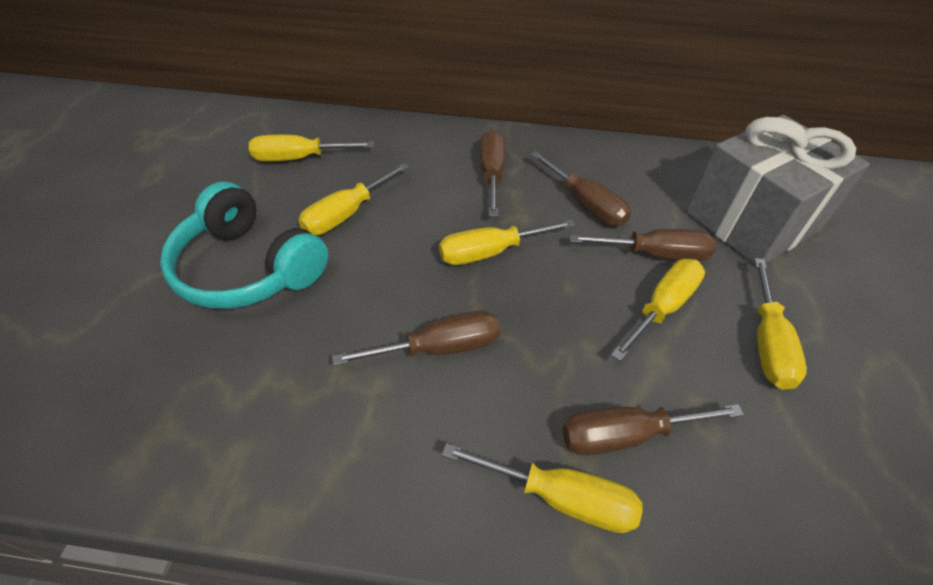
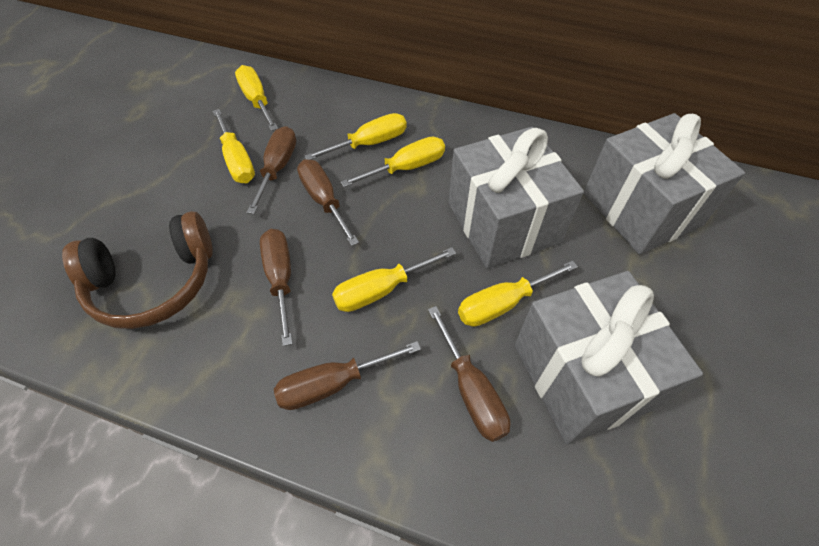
brown headphones: 0 -> 1
grey gift: 1 -> 3
turquoise headphones: 1 -> 0

